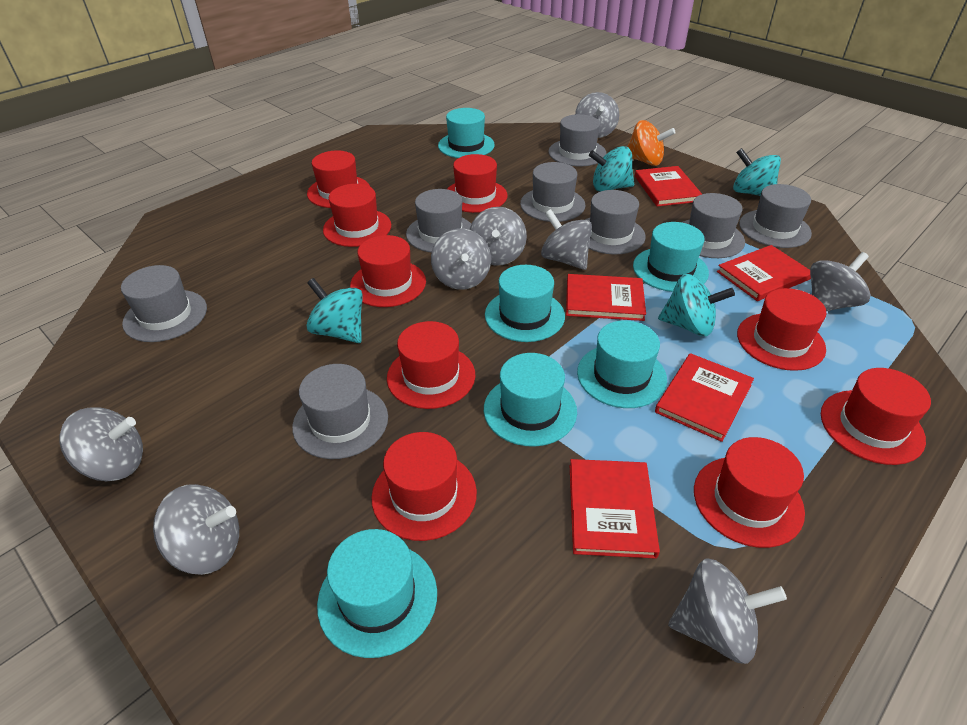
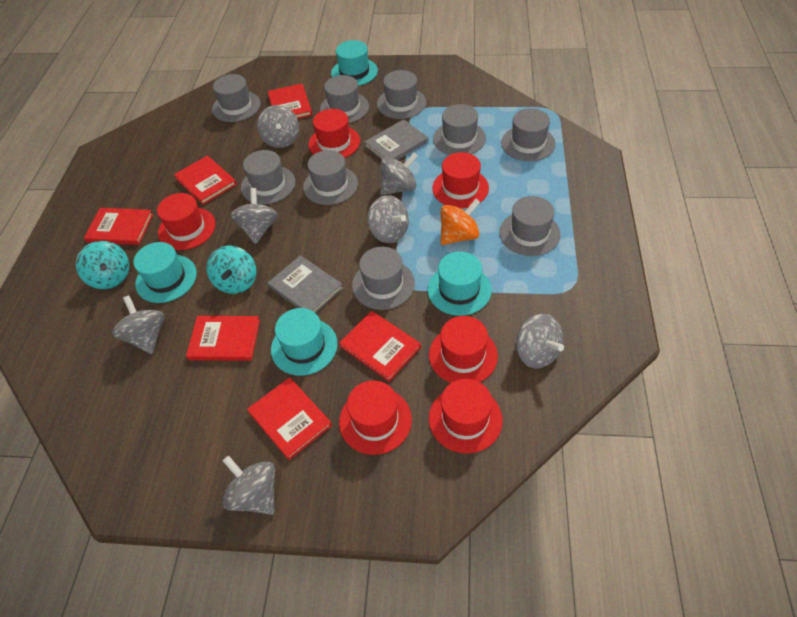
grey book: 0 -> 2
grey hat: 8 -> 9
grey spinning top: 8 -> 7
red book: 5 -> 6
red hat: 9 -> 6
turquoise hat: 6 -> 4
turquoise spinning top: 4 -> 2

